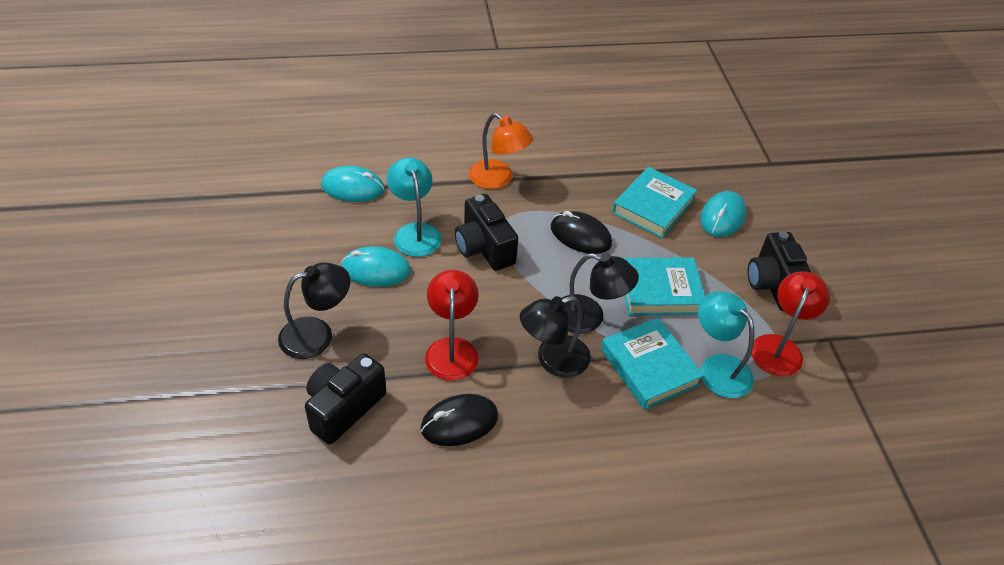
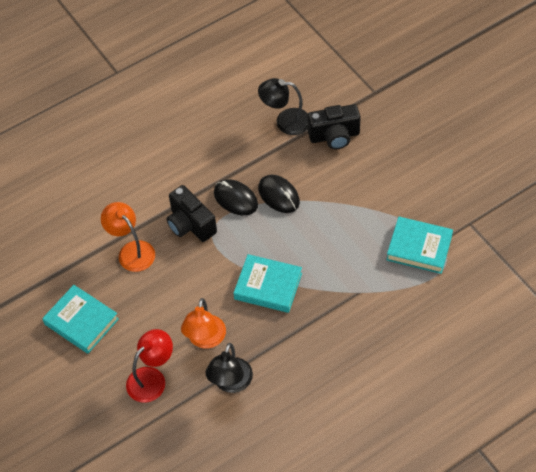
black camera: 3 -> 2
black lamp: 3 -> 2
orange lamp: 1 -> 2
red lamp: 2 -> 1
turquoise lamp: 2 -> 0
turquoise mouse: 3 -> 0

